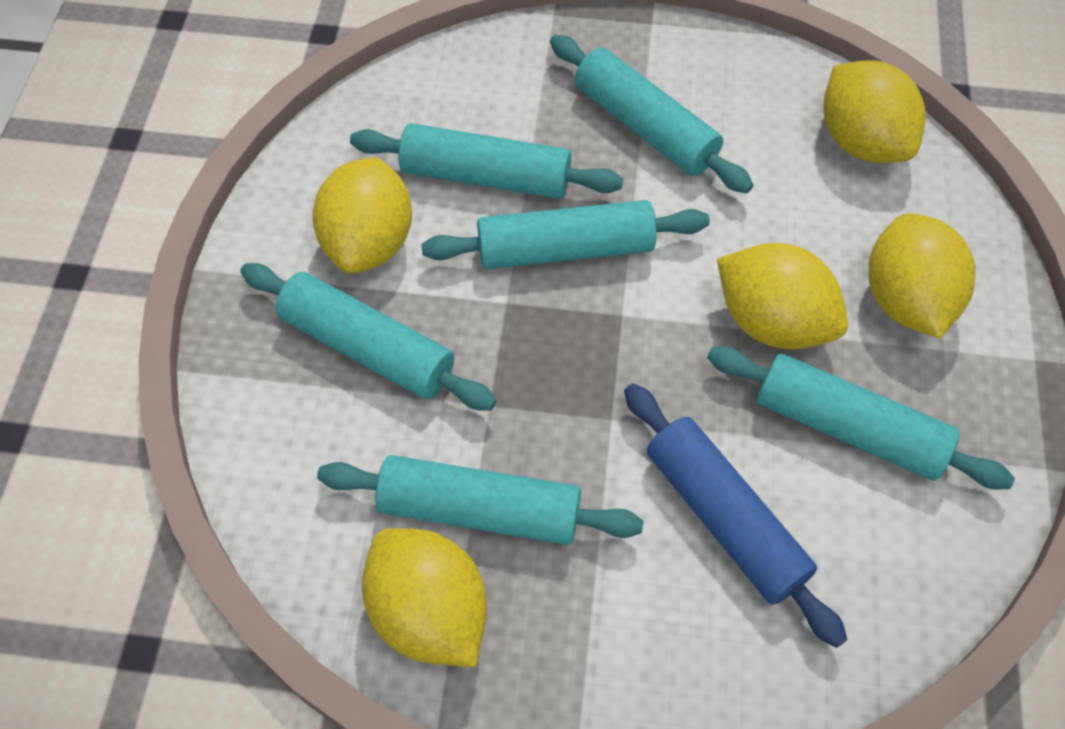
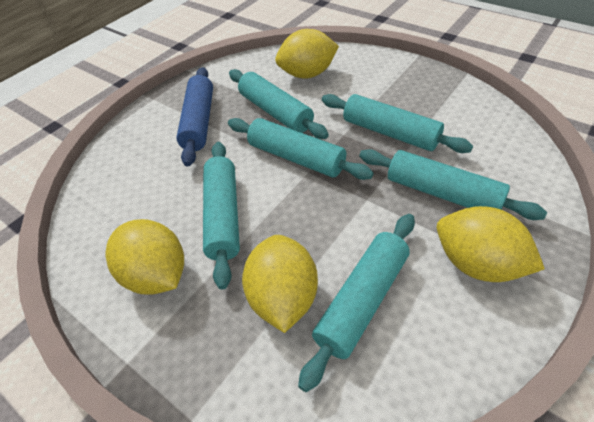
yellow lemon: 5 -> 4

